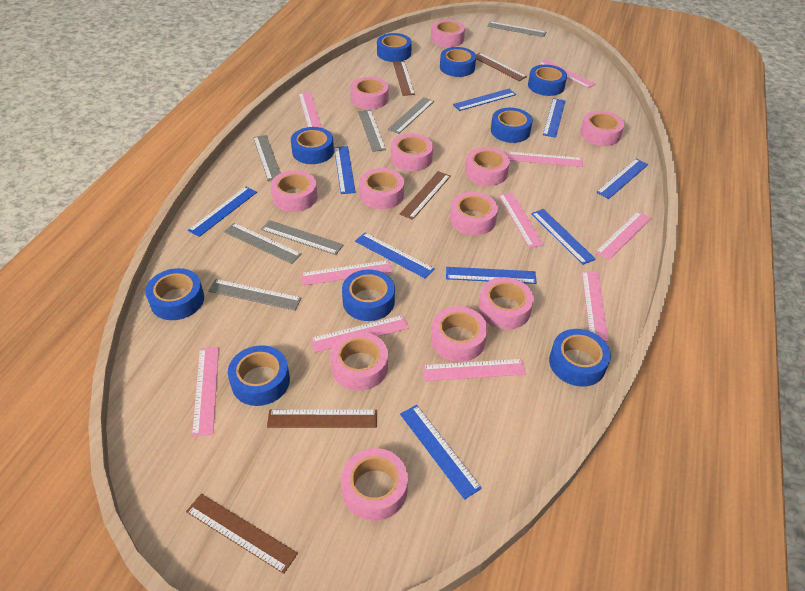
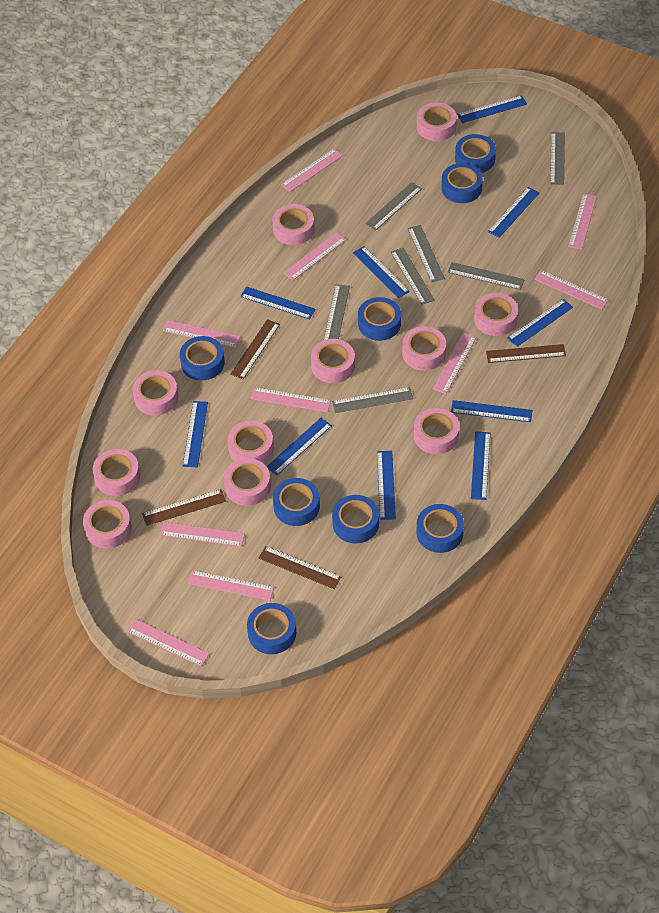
blue ruler: 9 -> 10
blue tape: 9 -> 8
brown ruler: 5 -> 4
pink tape: 12 -> 11

